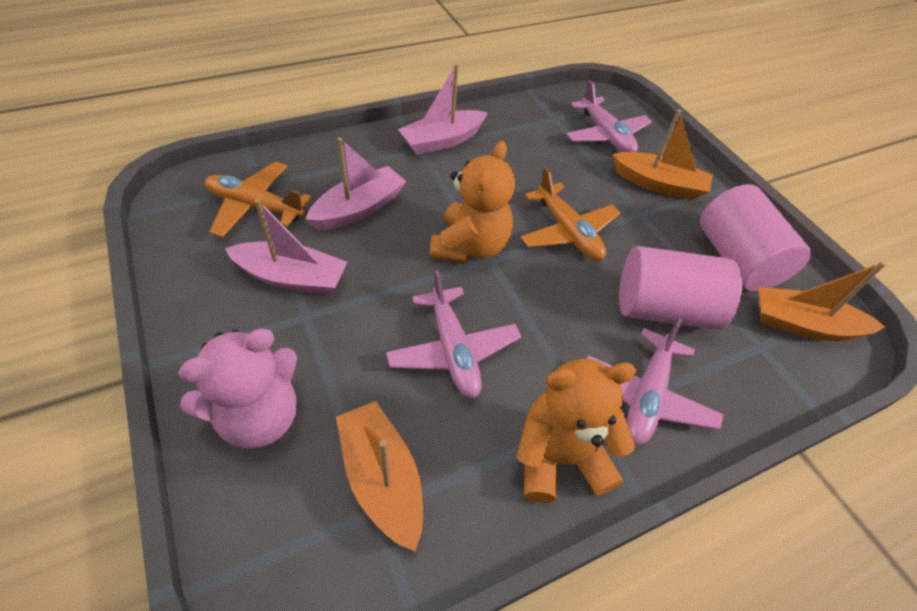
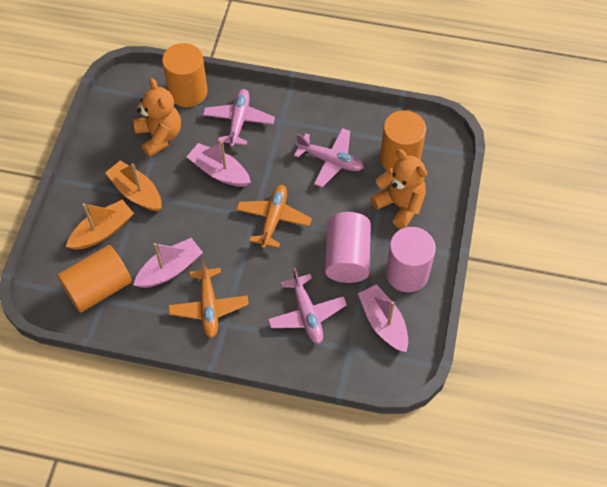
orange boat: 3 -> 2
orange cylinder: 0 -> 3
pink teddy bear: 1 -> 0

